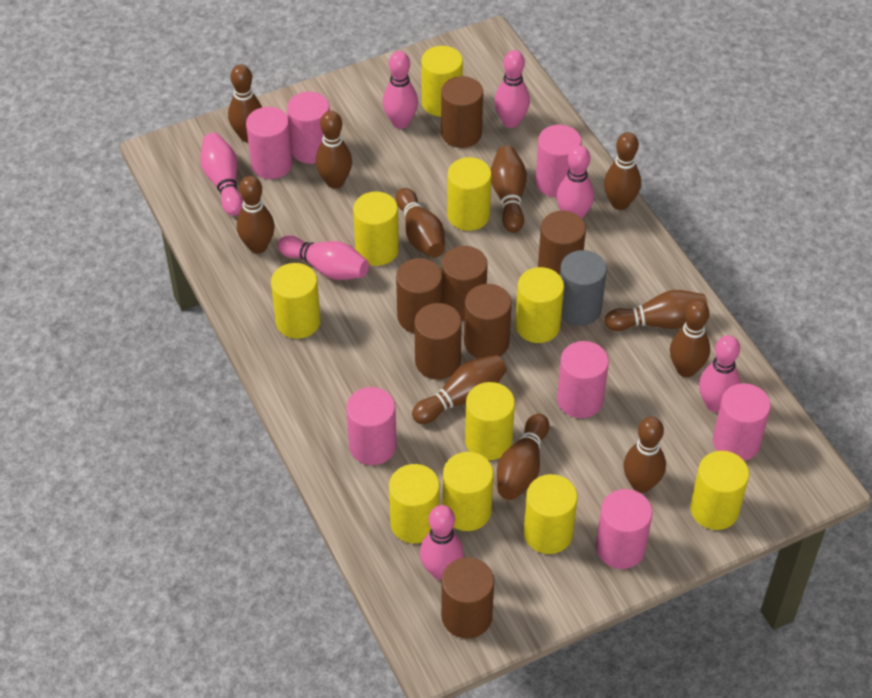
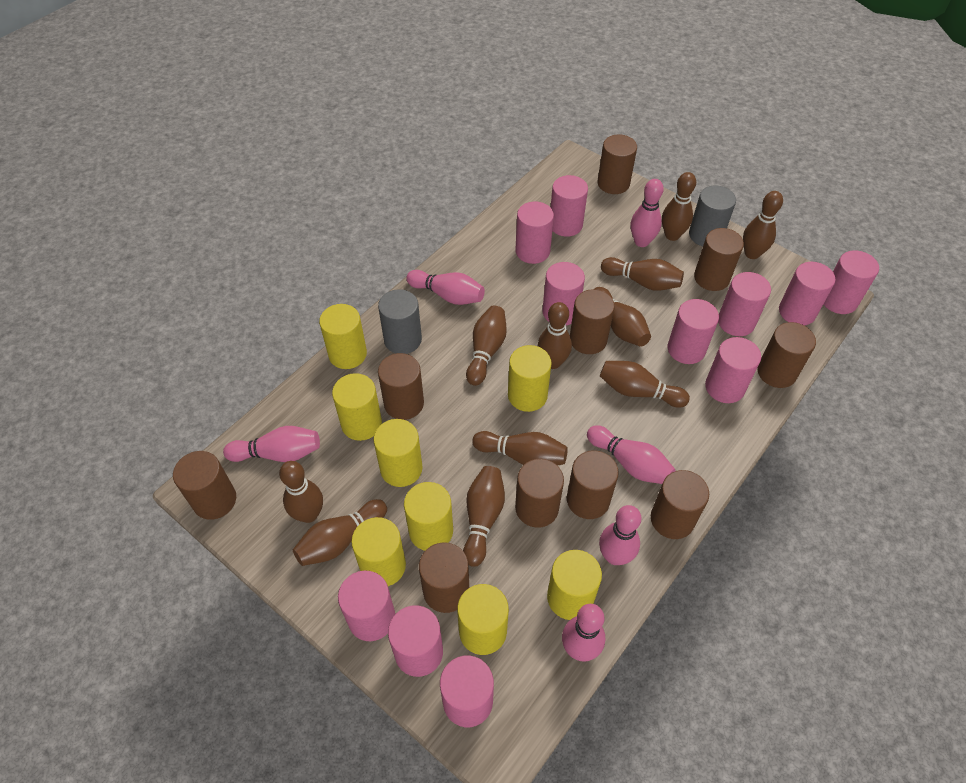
brown cylinder: 7 -> 10
grey cylinder: 1 -> 2
pink bowling pin: 7 -> 6
pink cylinder: 7 -> 11
yellow cylinder: 10 -> 8

